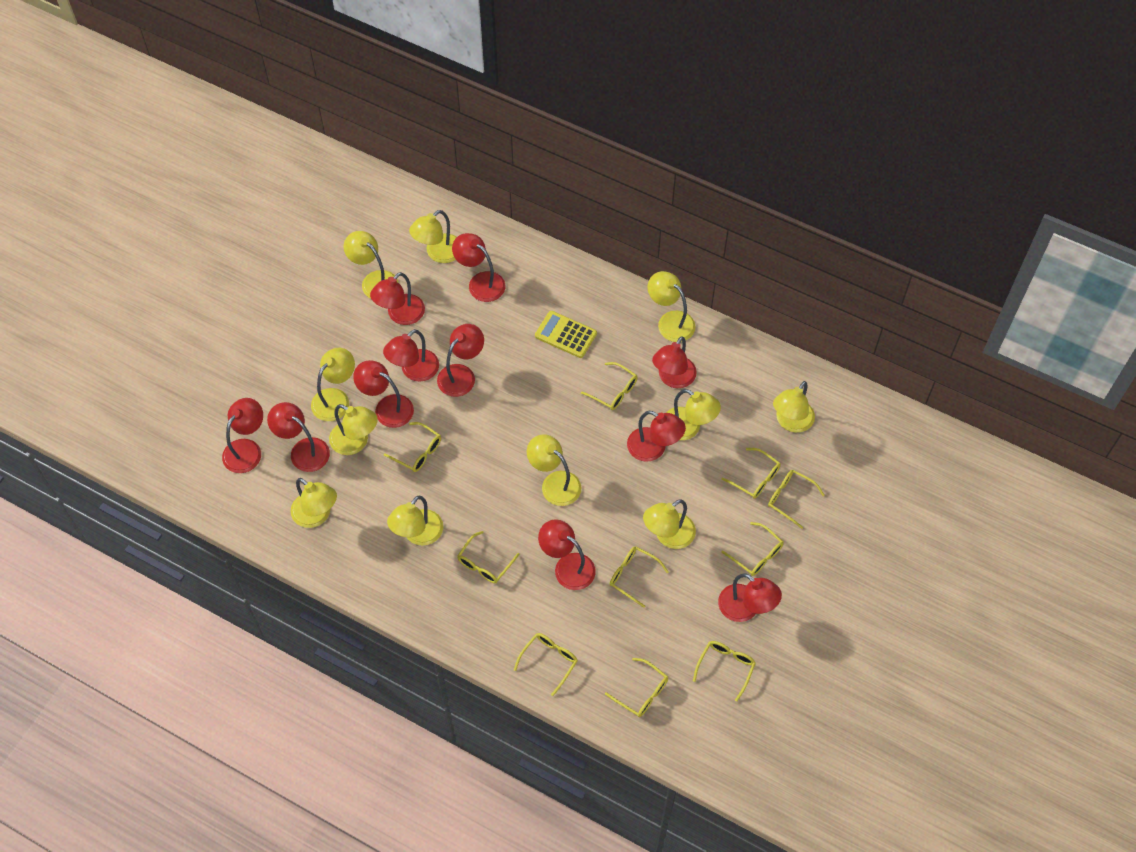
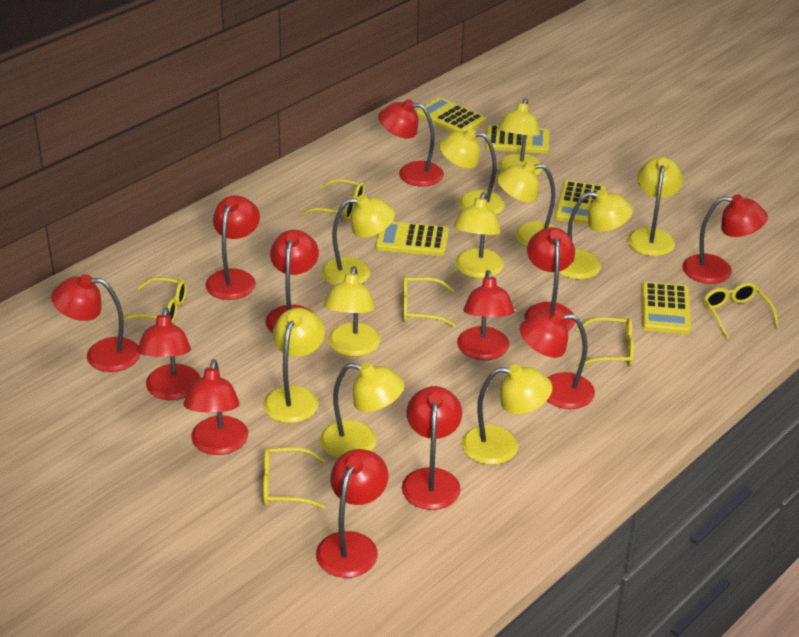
red lamp: 11 -> 12
yellow calculator: 1 -> 5
yellow glasses: 10 -> 6

